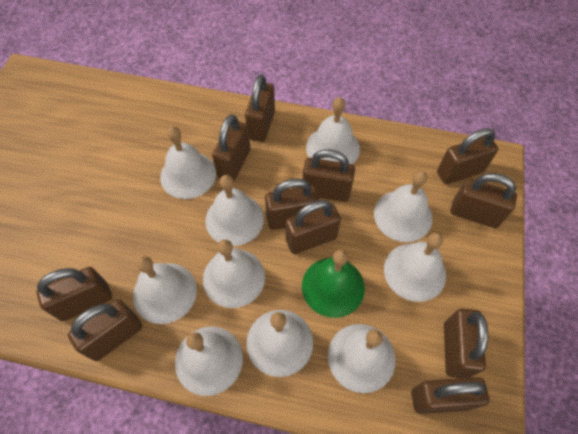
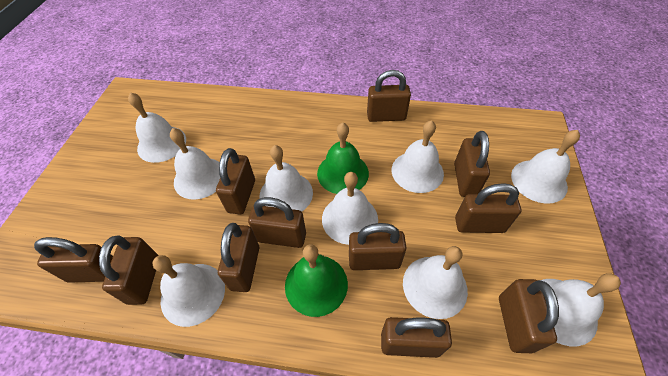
green bell: 1 -> 2
white bell: 10 -> 9

